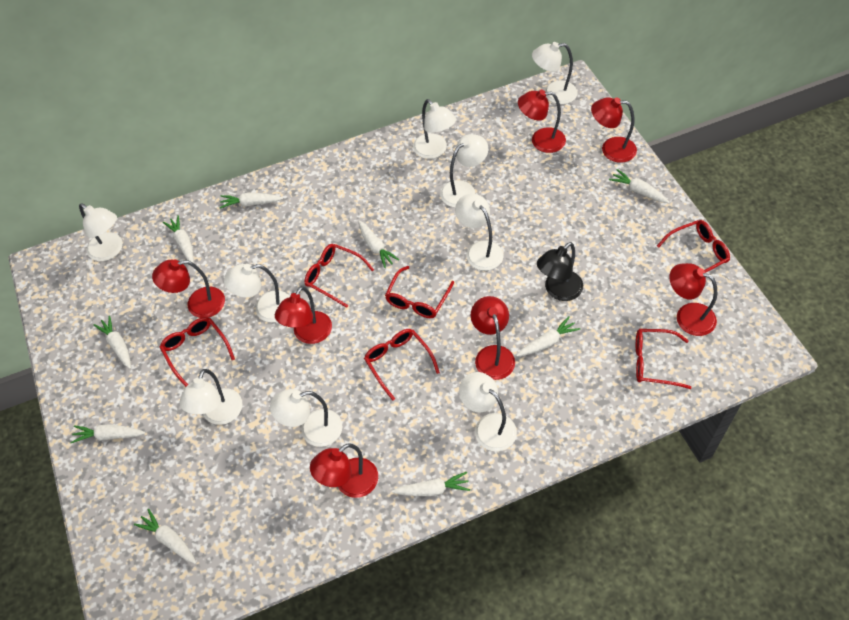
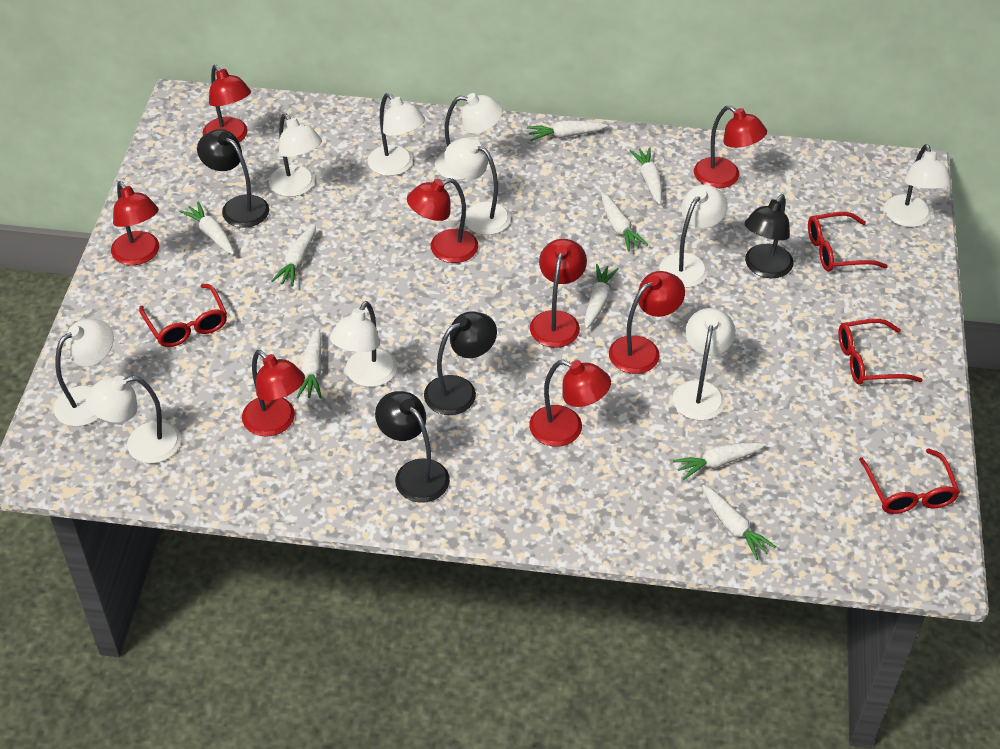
black lamp: 1 -> 4
red glasses: 6 -> 4
red lamp: 7 -> 8
white lamp: 9 -> 10

